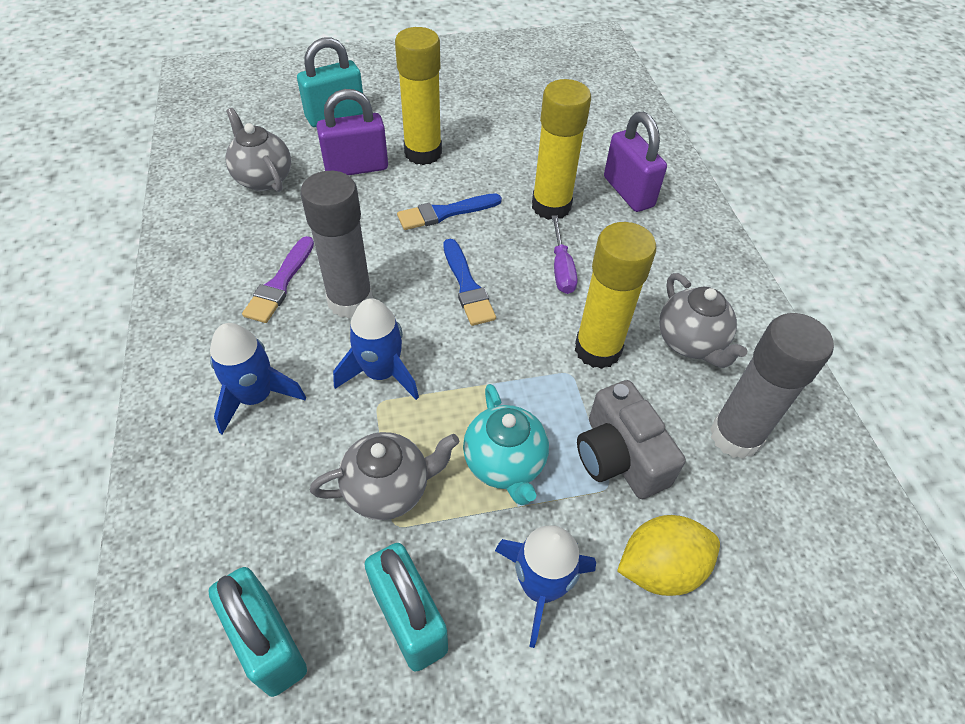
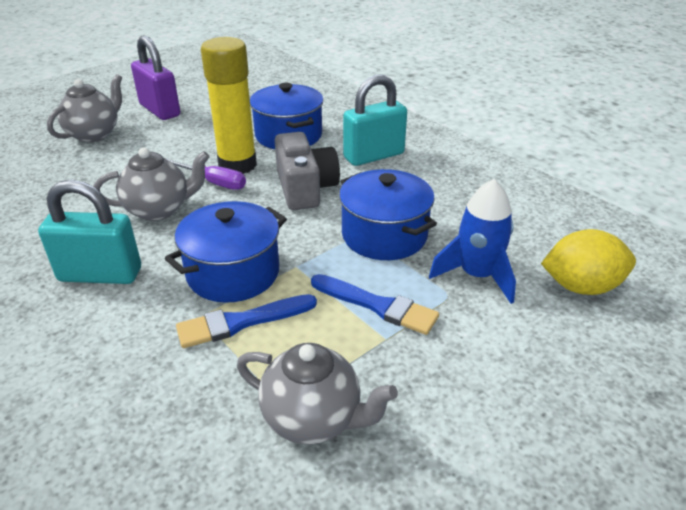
blue pot: 0 -> 3
blue rocket: 3 -> 1
grey glue stick: 2 -> 0
purple brush: 1 -> 0
purple padlock: 2 -> 1
turquoise padlock: 3 -> 2
turquoise teapot: 1 -> 0
yellow glue stick: 3 -> 1

